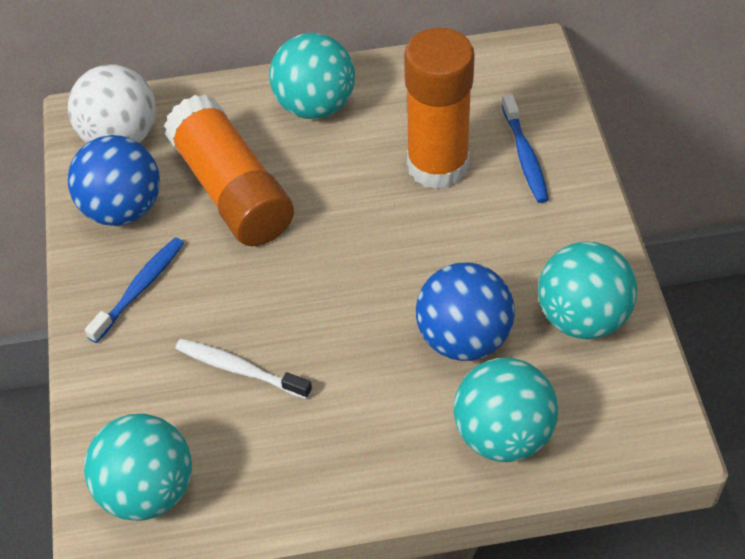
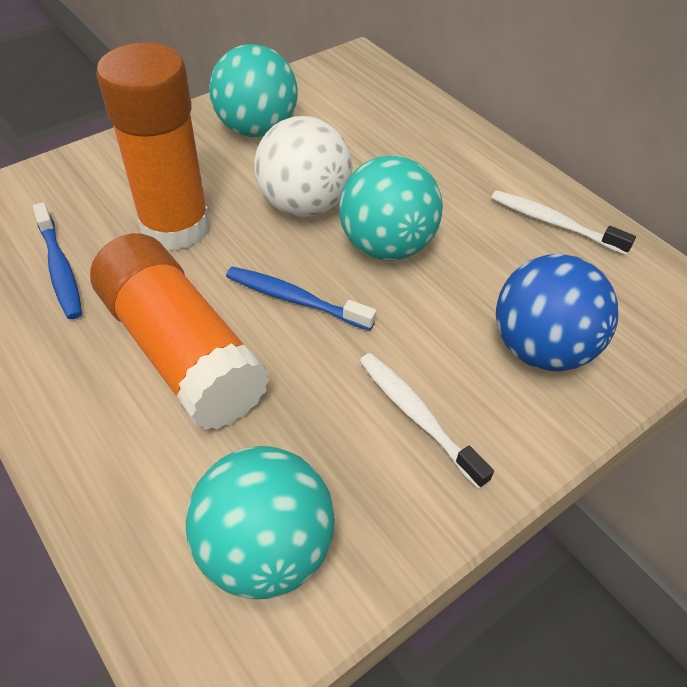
blue ball: 2 -> 1
turquoise ball: 4 -> 3
white toothbrush: 1 -> 2

